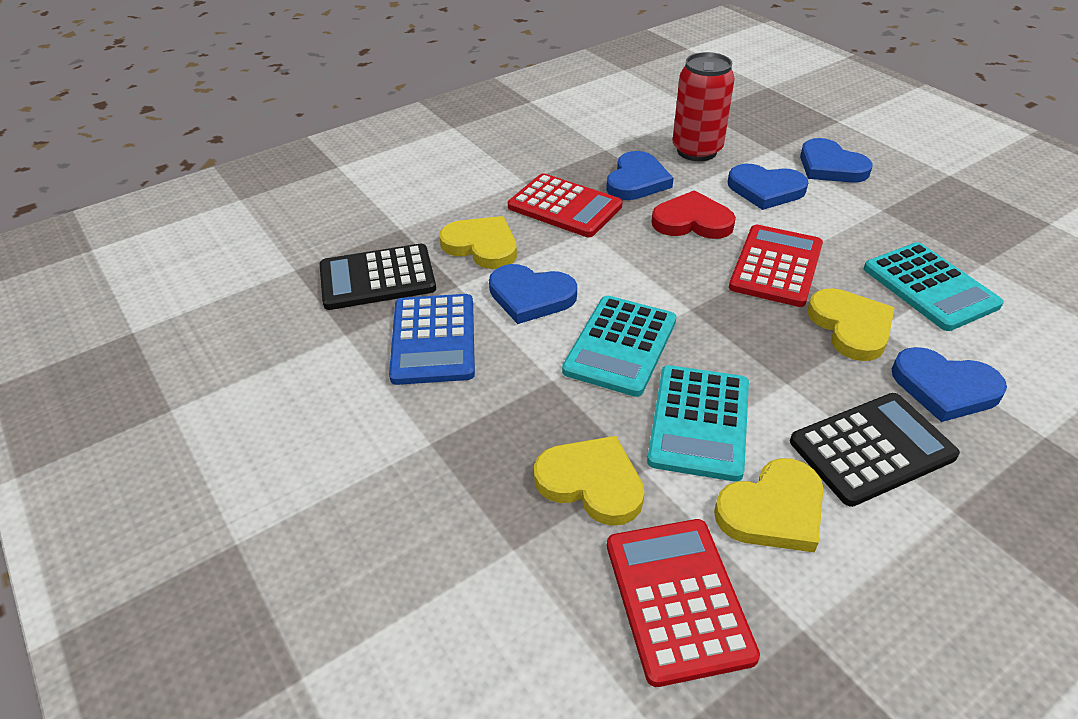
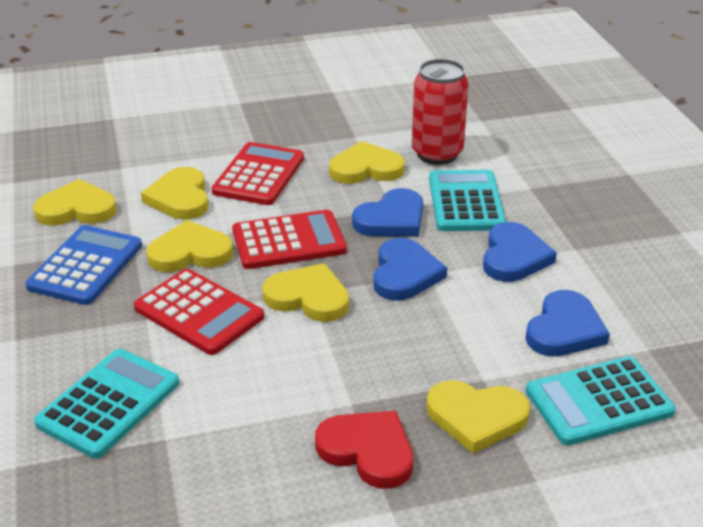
black calculator: 2 -> 0
blue heart: 5 -> 4
yellow heart: 4 -> 6

